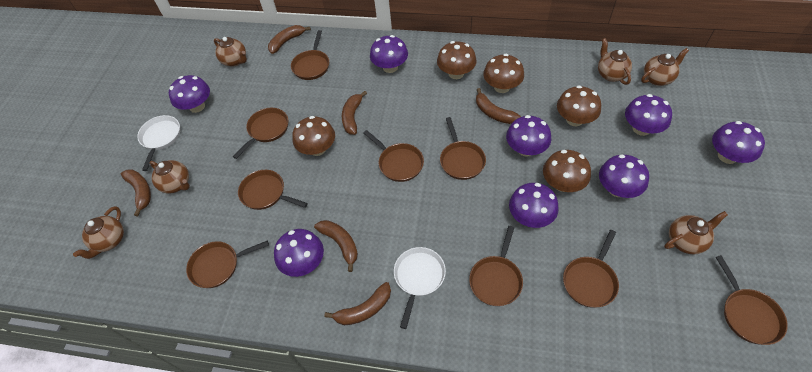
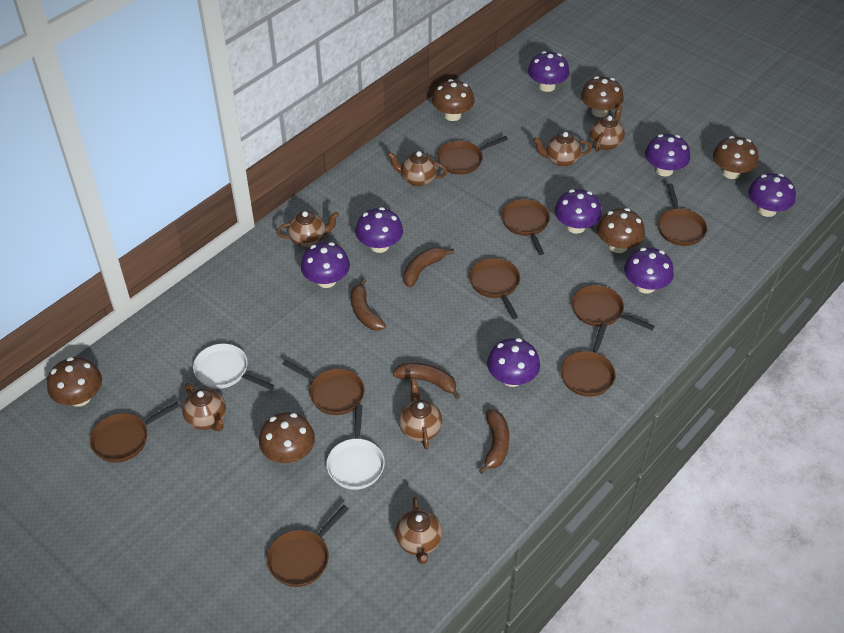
brown banana: 6 -> 4
brown mushroom: 5 -> 6
brown teapot: 6 -> 7

